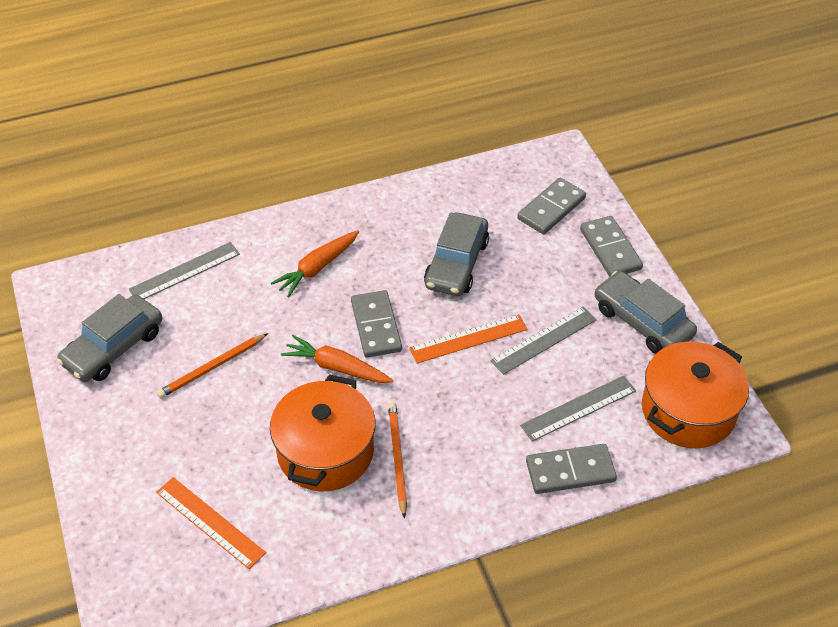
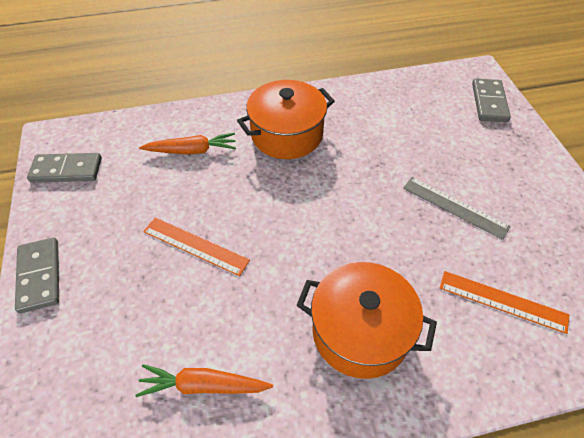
grey car: 3 -> 0
grey domino: 4 -> 3
grey ruler: 3 -> 1
orange pencil: 2 -> 0

